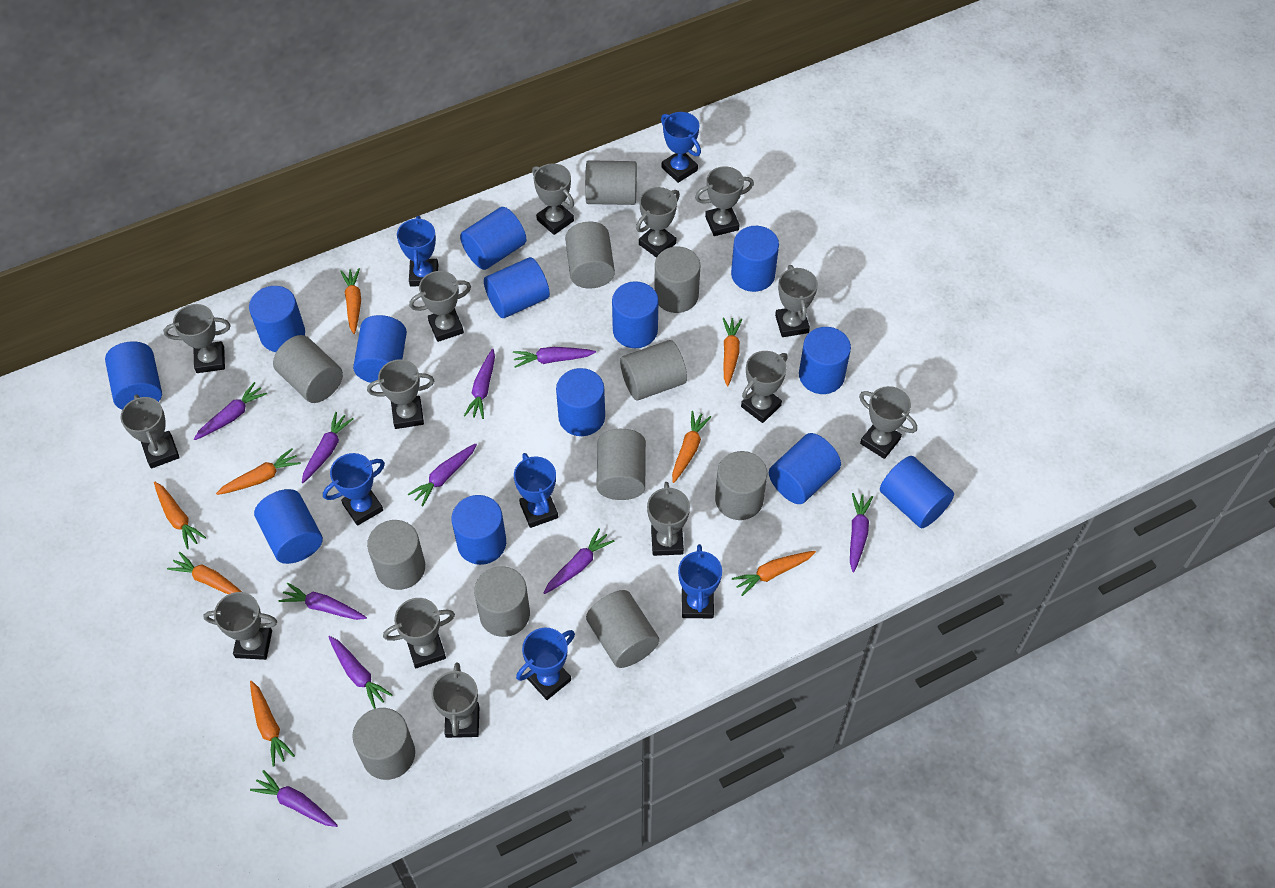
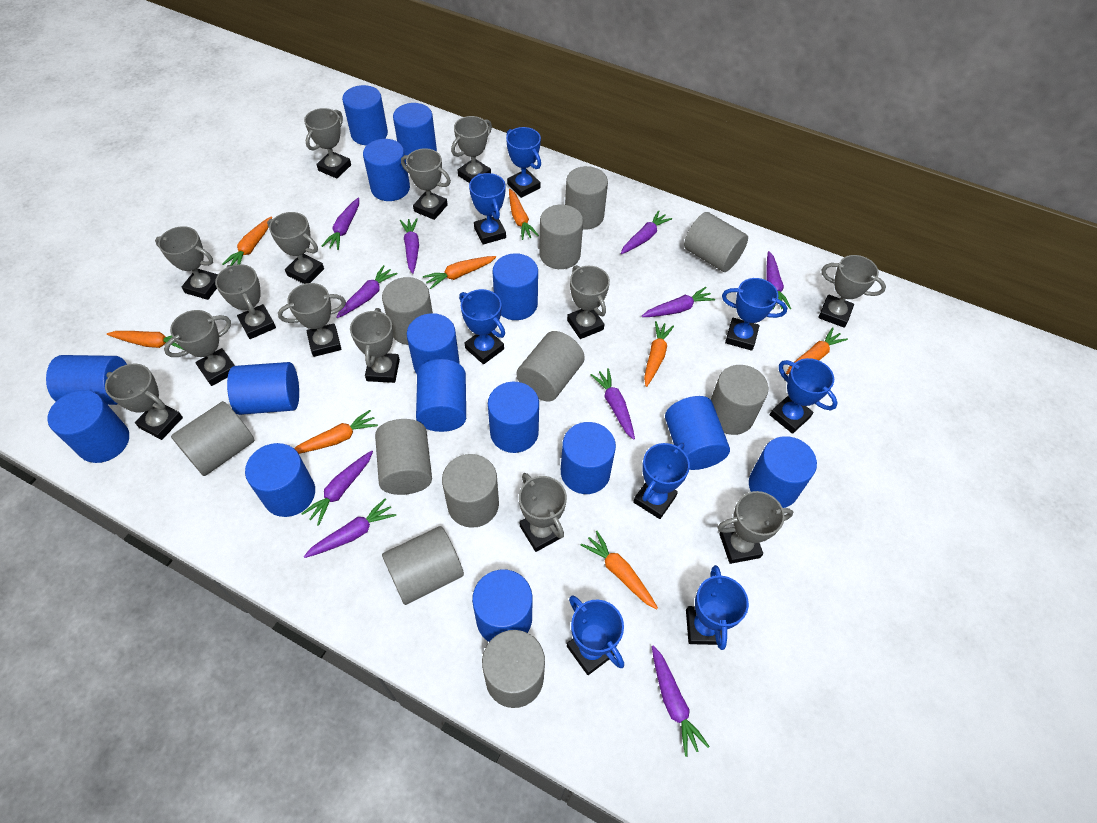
blue cylinder: 13 -> 15
blue trophy: 6 -> 8

